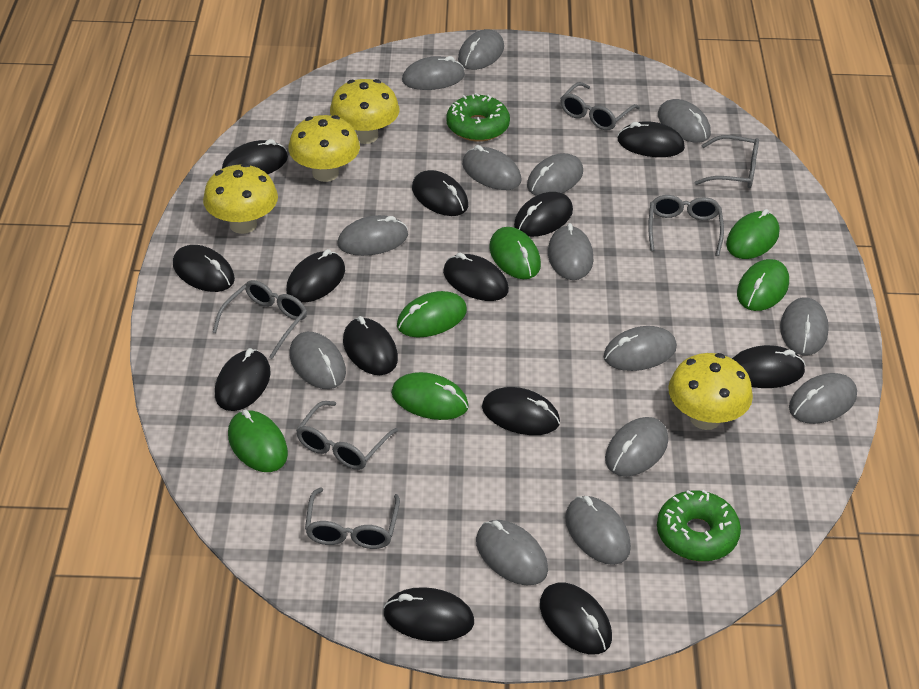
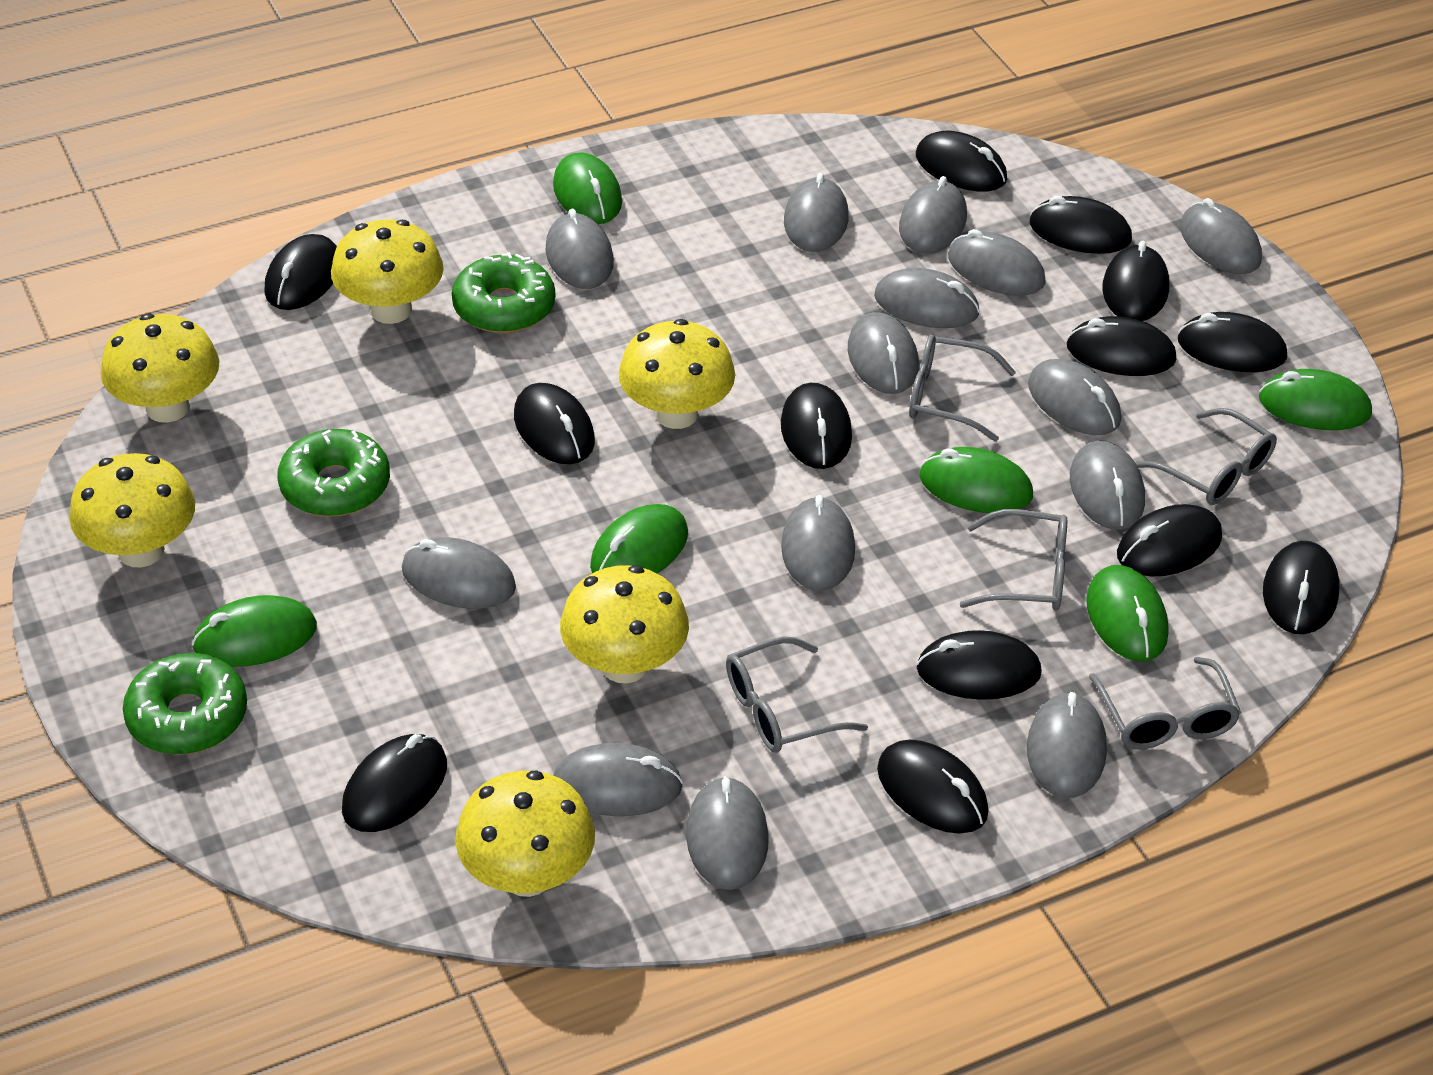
green donut: 2 -> 3
grey glasses: 6 -> 5
yellow mushroom: 4 -> 6

